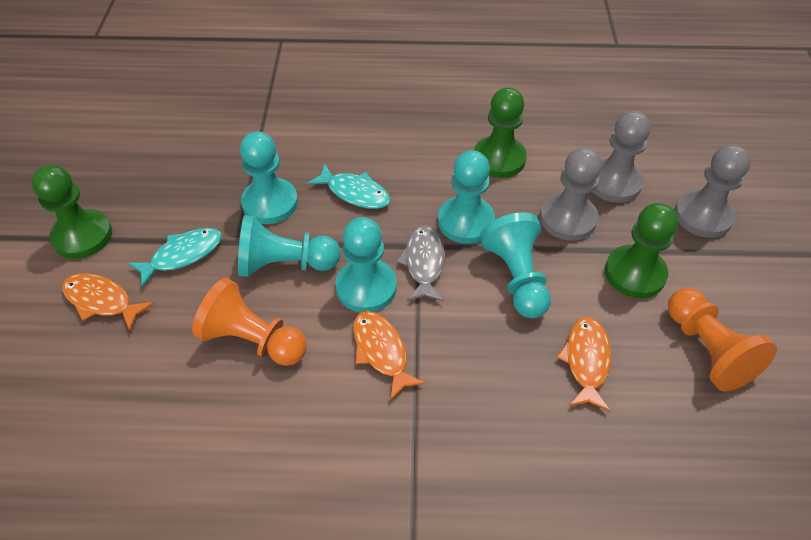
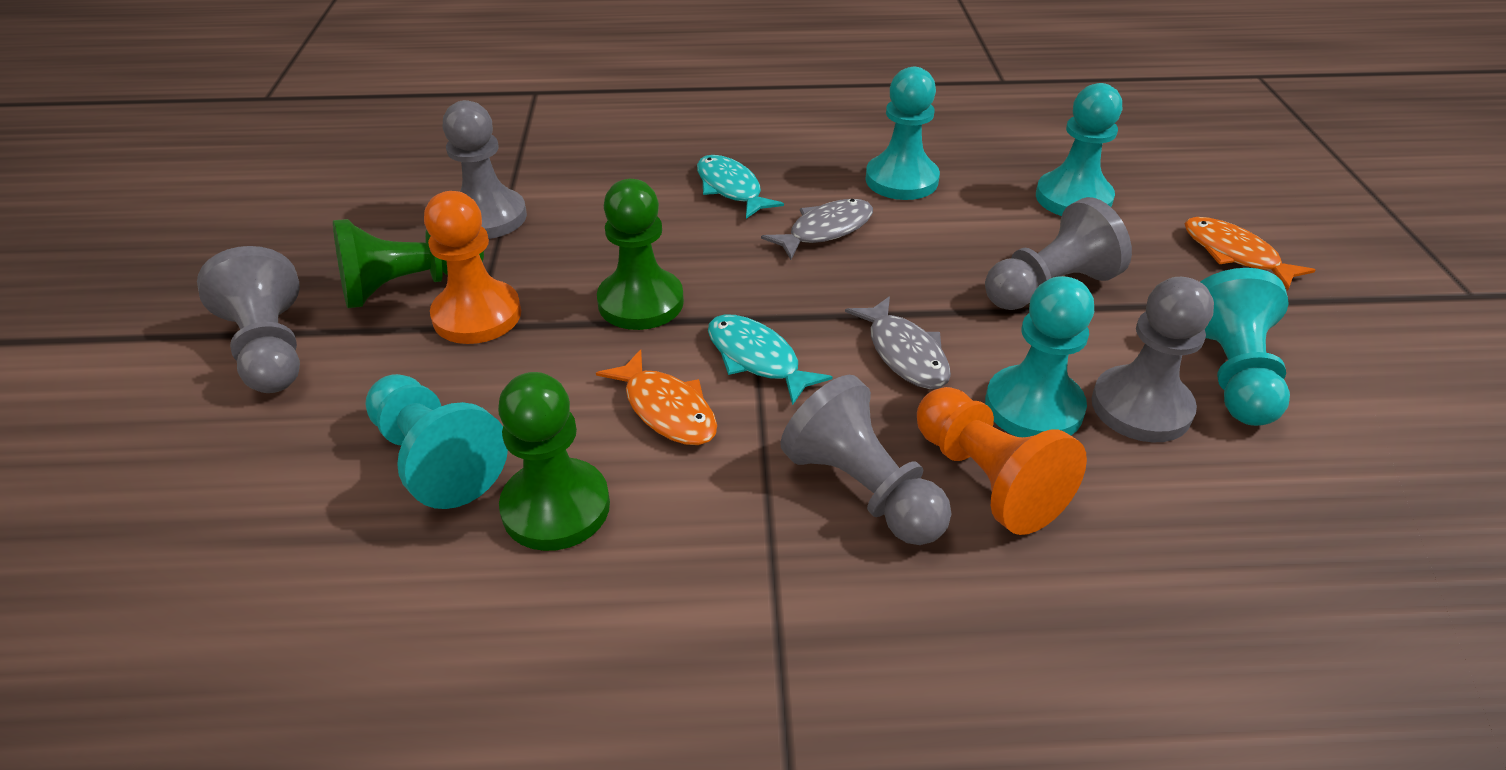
grey fish: 1 -> 2
grey pawn: 3 -> 5
orange fish: 3 -> 2

